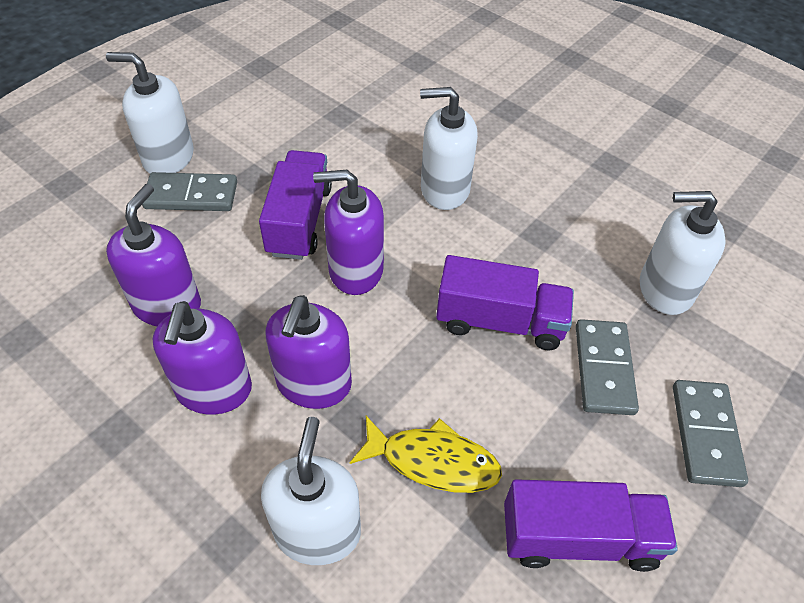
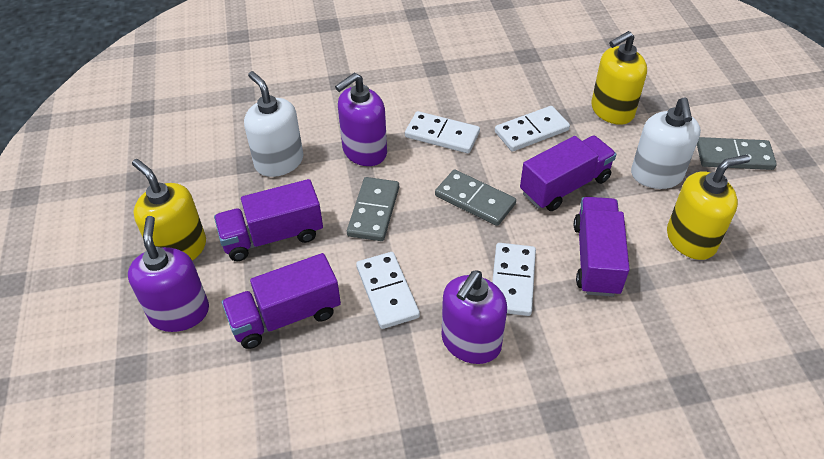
purple soap dispenser: 4 -> 3
purple truck: 3 -> 4
white domino: 0 -> 4
white soap dispenser: 4 -> 2
yellow fish: 1 -> 0
yellow soap dispenser: 0 -> 3

